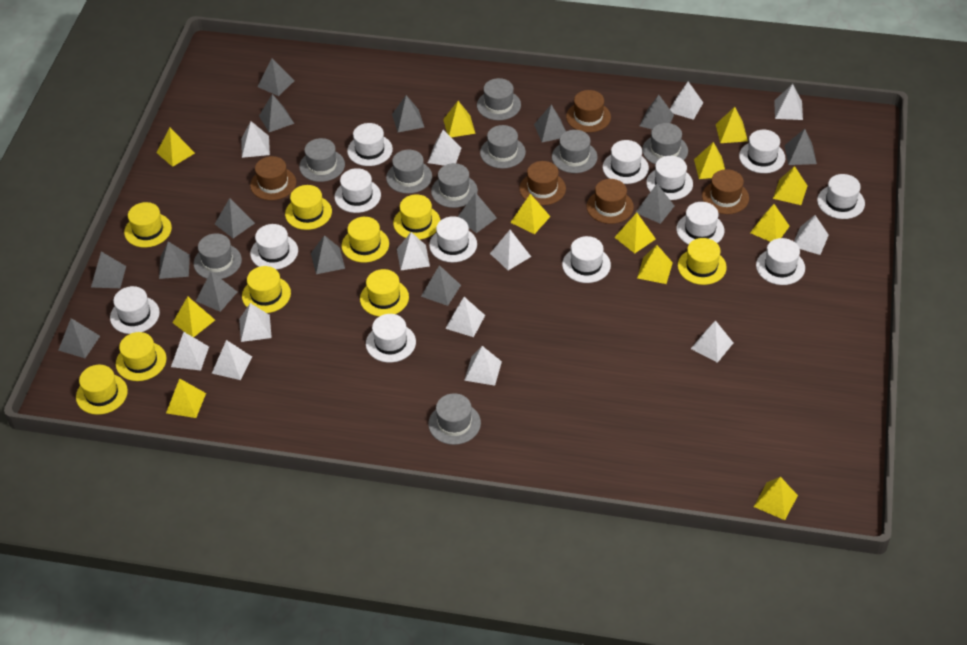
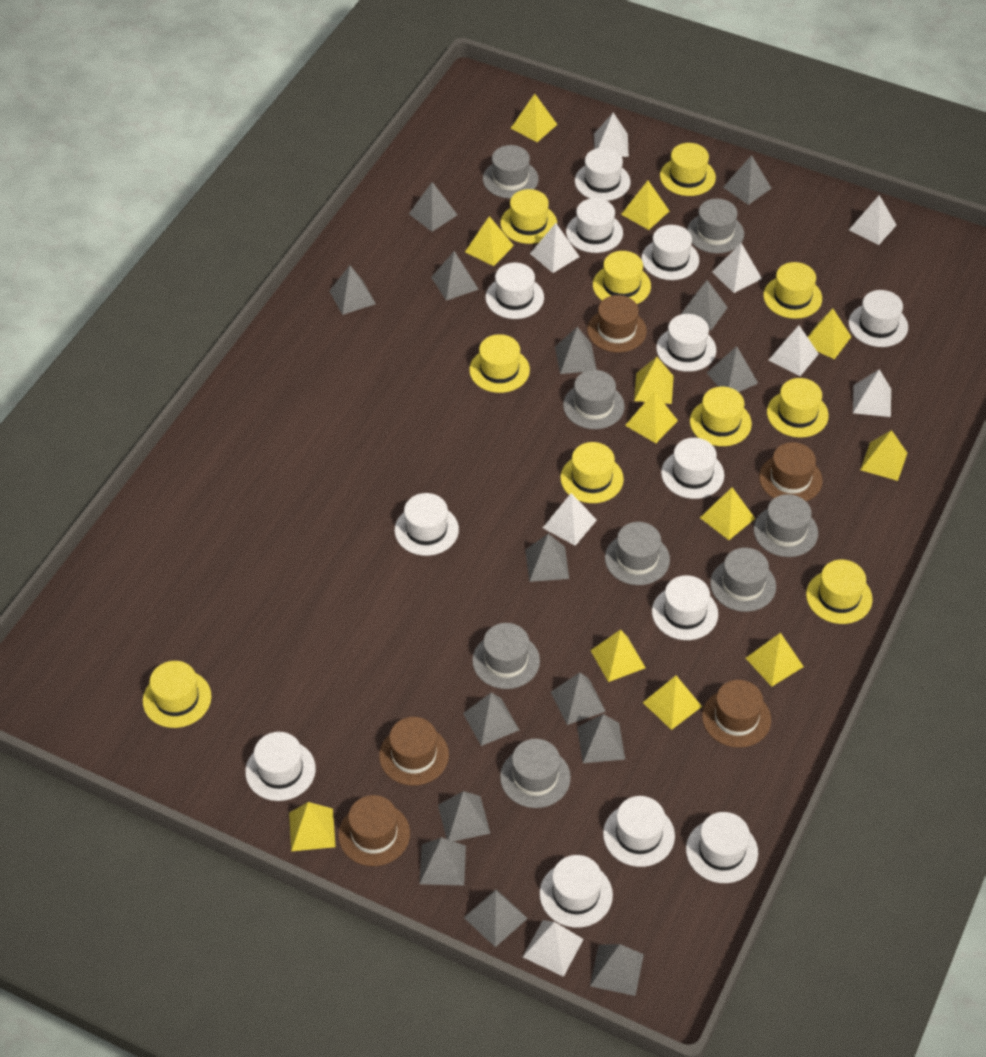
grey hat: 9 -> 8
white pyramid: 13 -> 8
yellow hat: 9 -> 10

